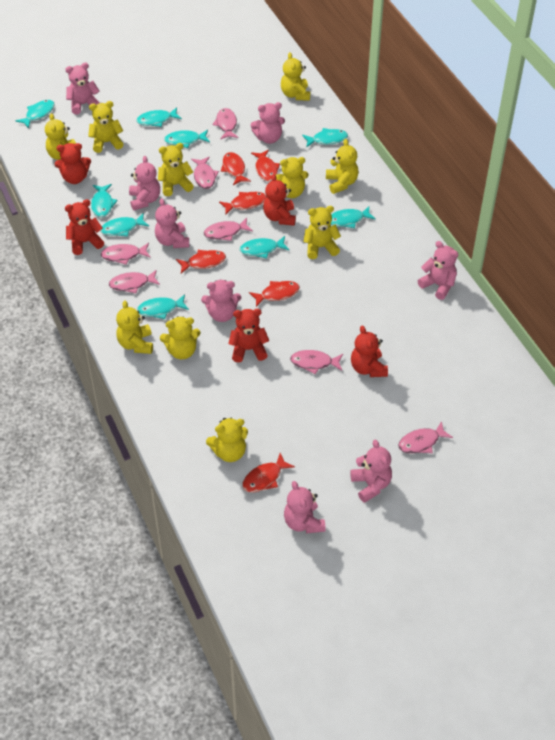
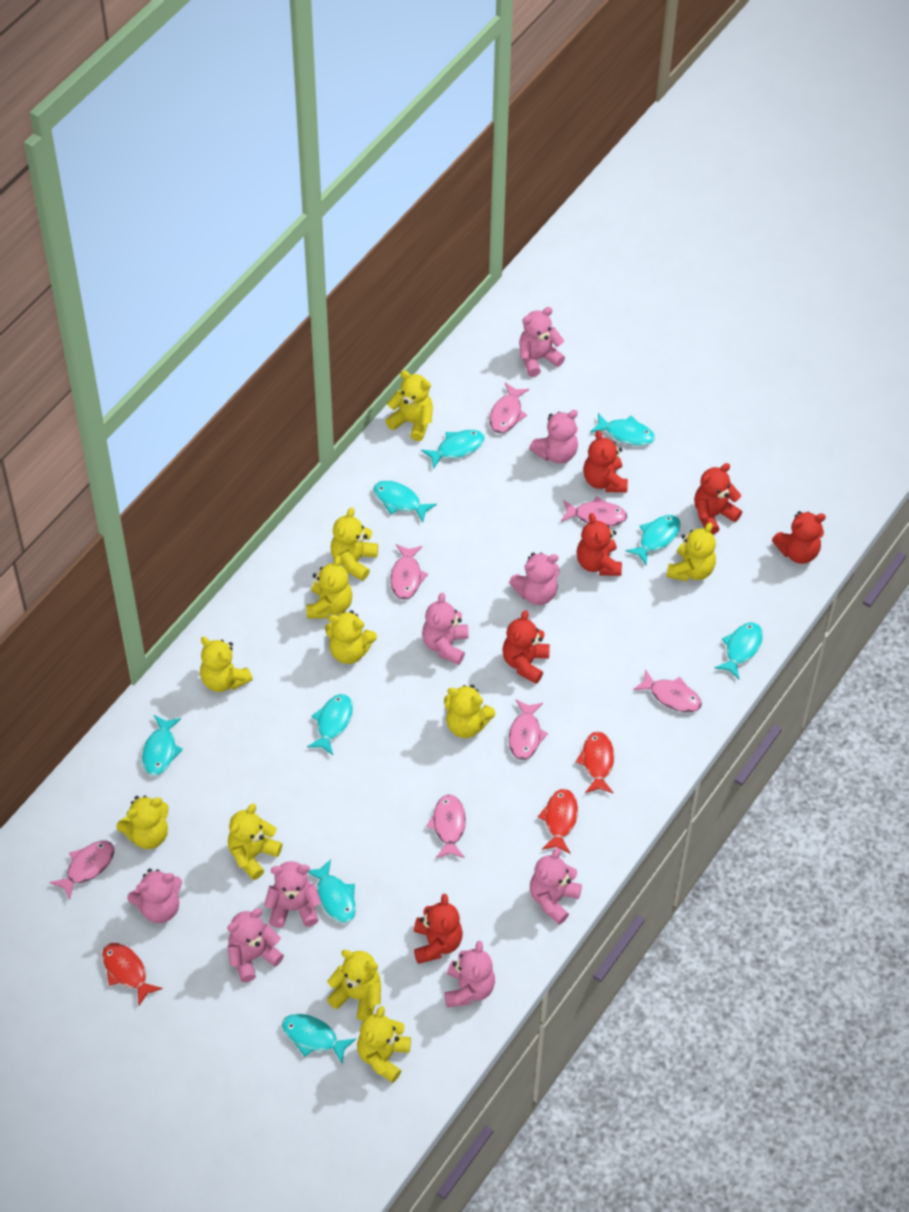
pink teddy bear: 8 -> 9
red fish: 6 -> 3
red teddy bear: 5 -> 6
yellow teddy bear: 10 -> 11

